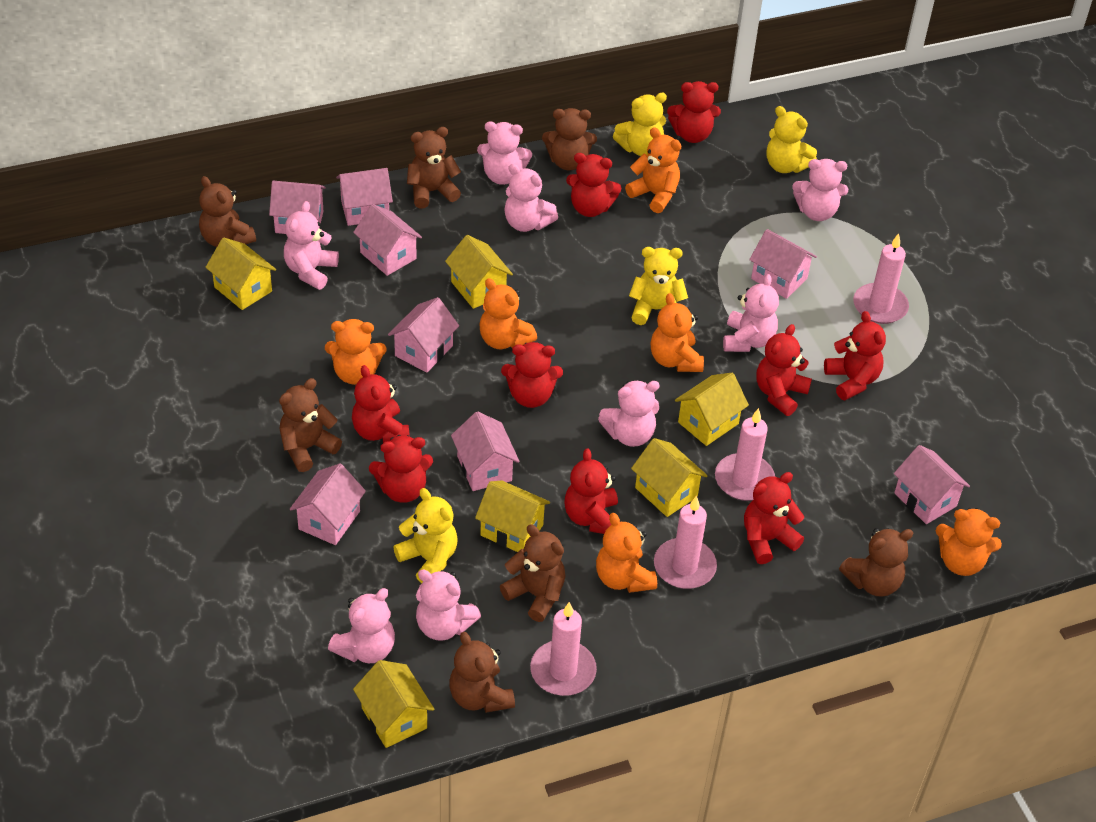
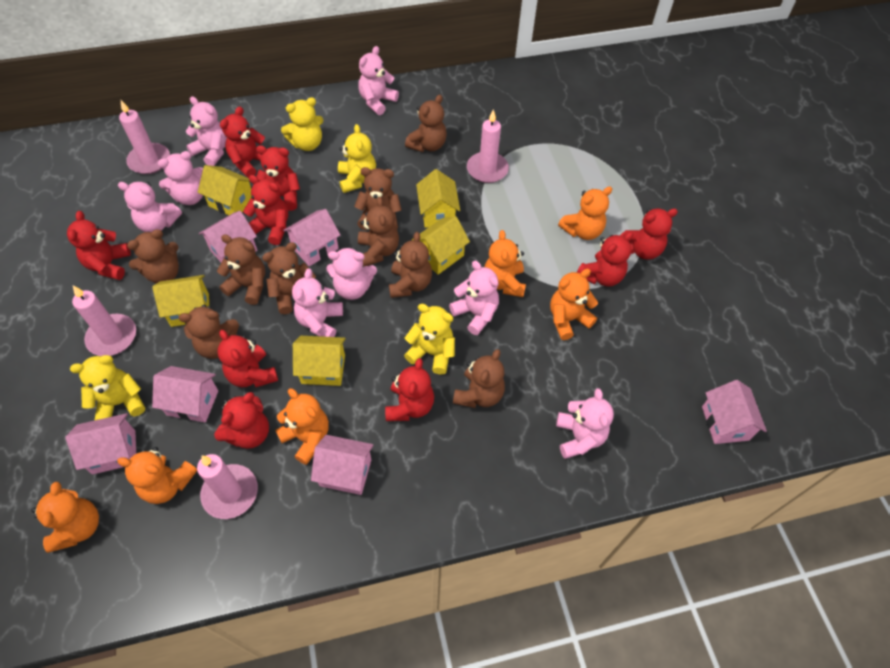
brown teddy bear: 7 -> 9
pink house: 8 -> 6
yellow house: 6 -> 5

